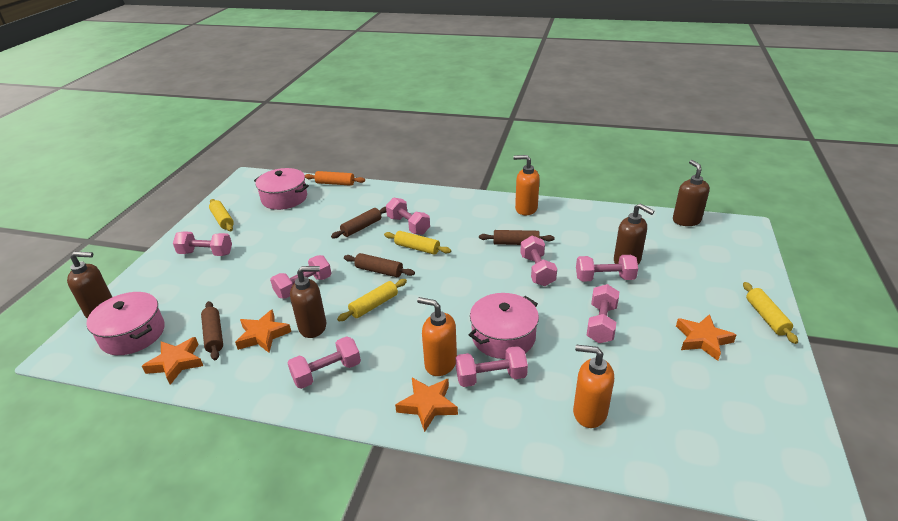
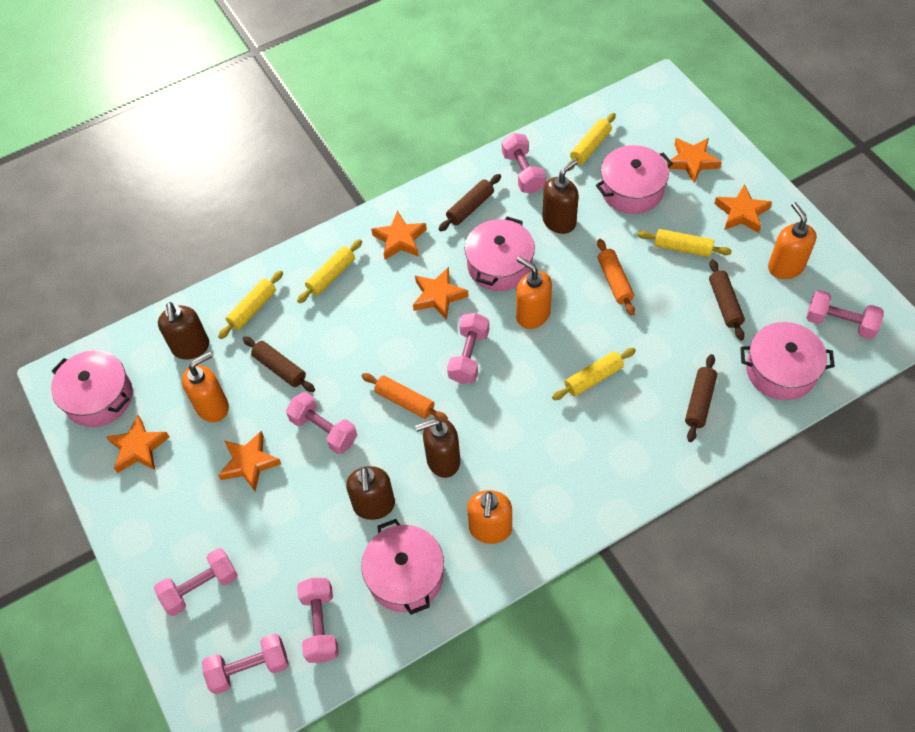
orange rolling pin: 1 -> 2
orange soap dispenser: 3 -> 4
orange star: 4 -> 6
pink dumbbell: 8 -> 7
pink pot: 3 -> 5
yellow rolling pin: 4 -> 5

